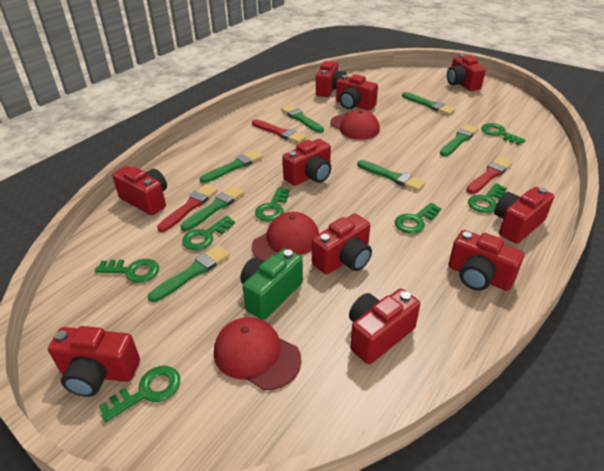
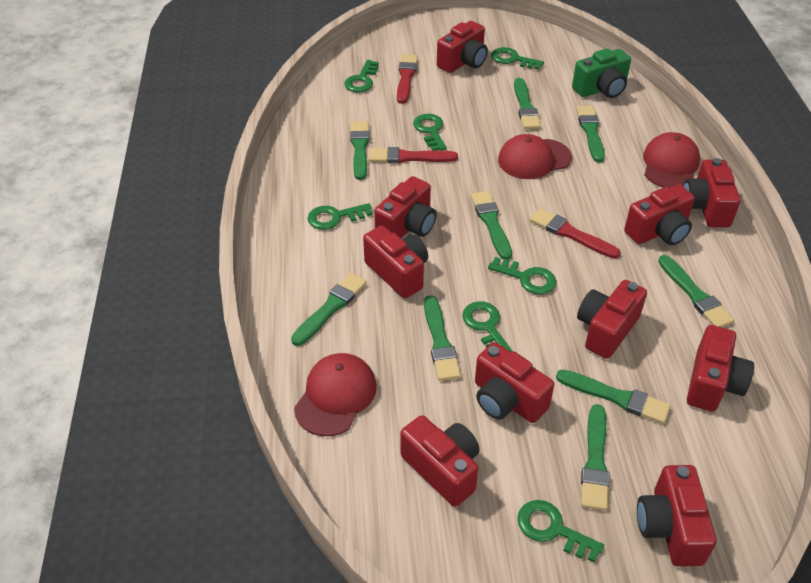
green brush: 7 -> 9

